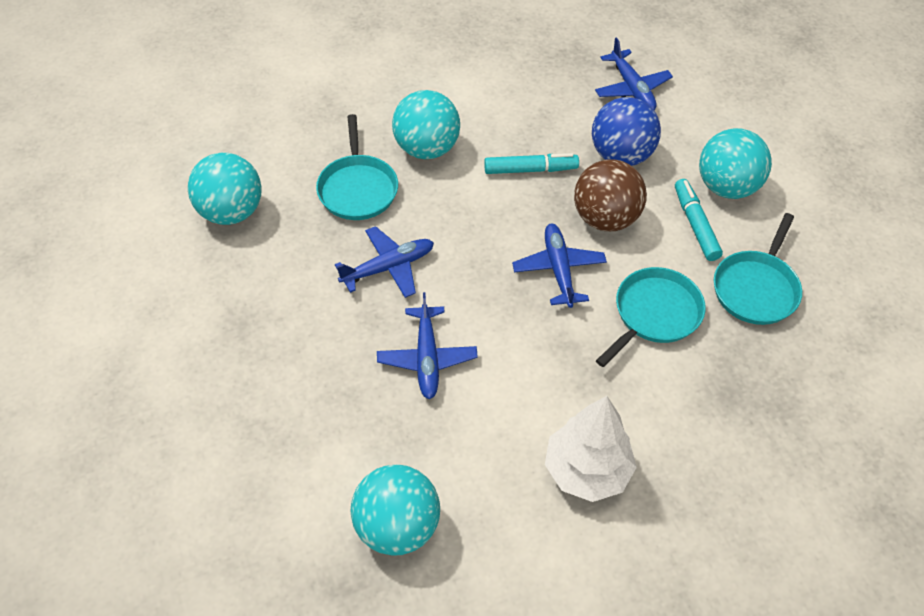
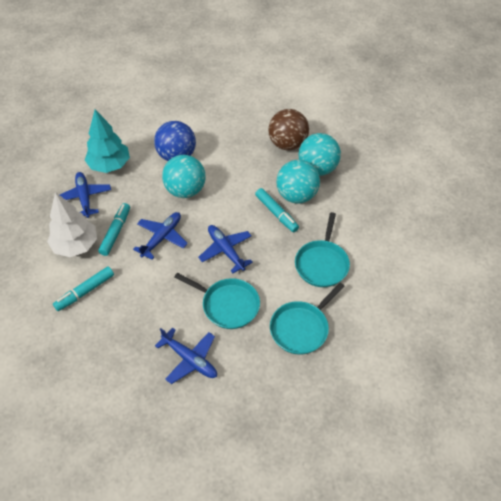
turquoise ball: 4 -> 3
turquoise marker: 2 -> 3
turquoise tree: 0 -> 1

